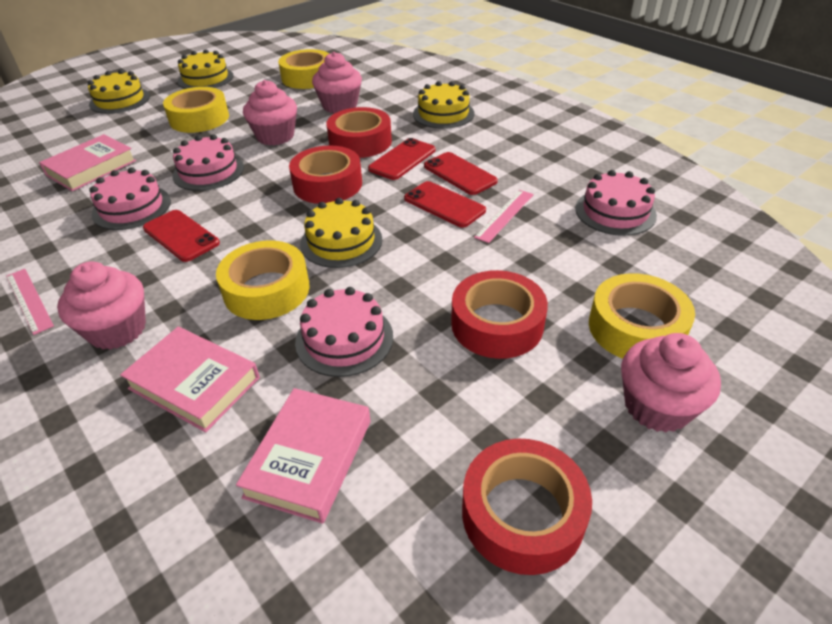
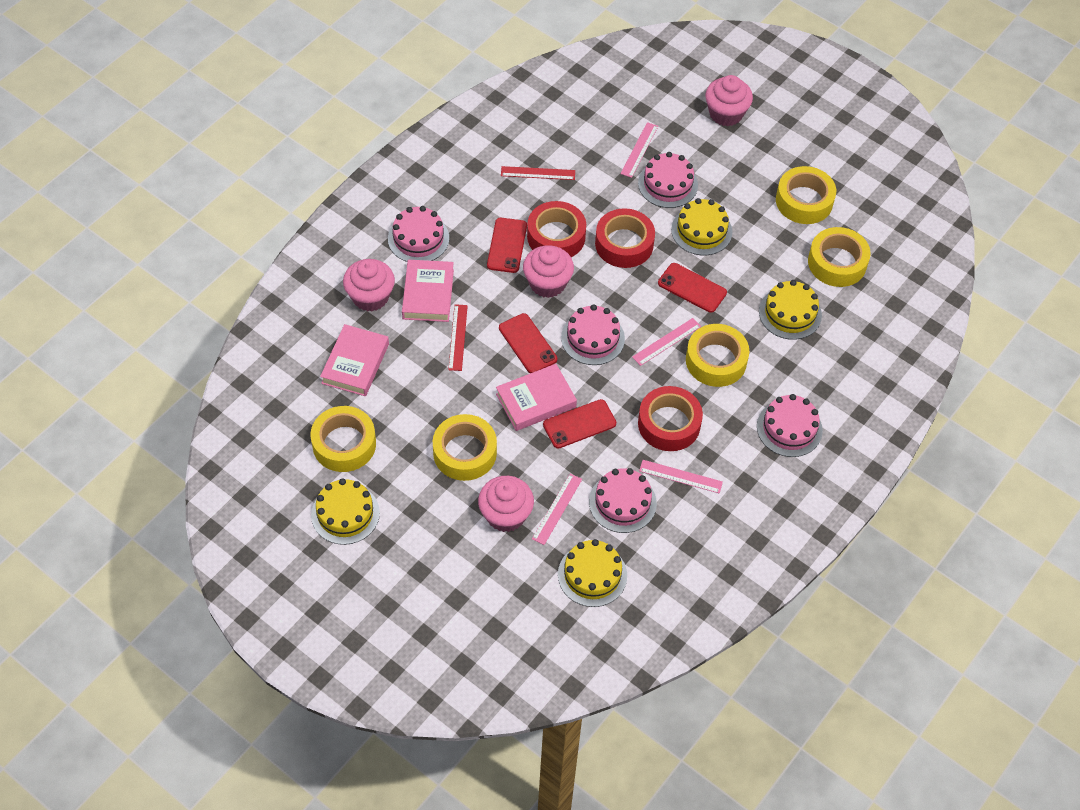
pink cake: 4 -> 5
pink ruler: 2 -> 4
red ruler: 0 -> 2
red tape: 4 -> 3
yellow tape: 4 -> 5

